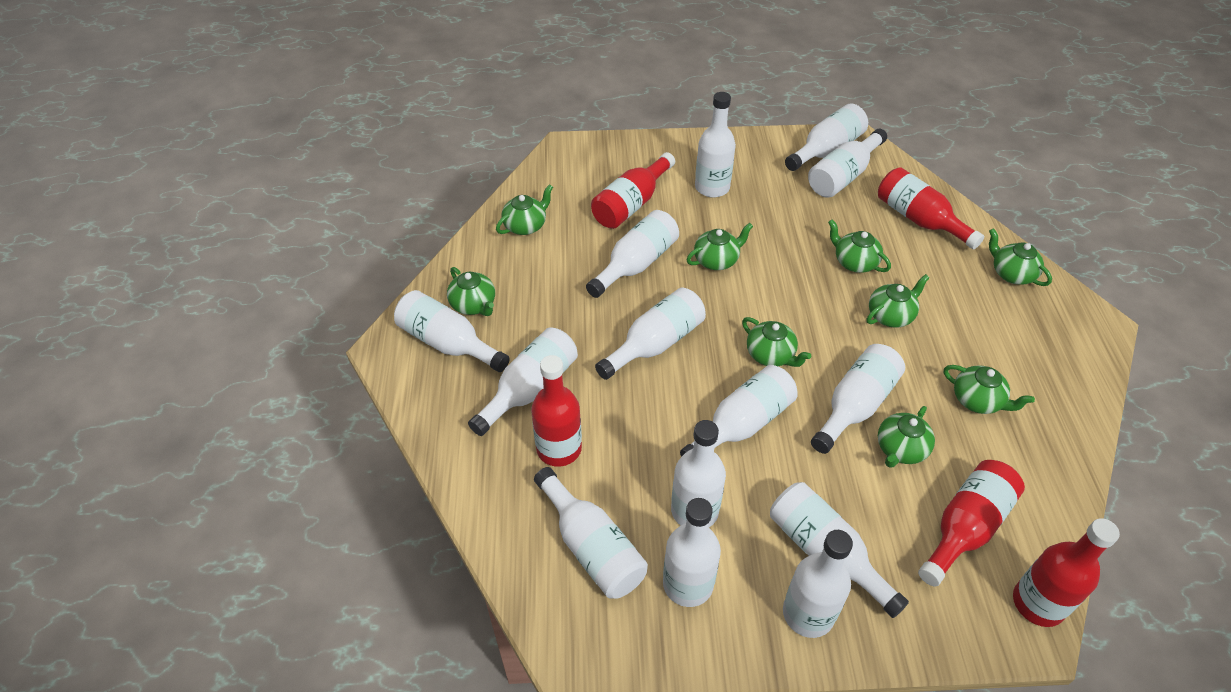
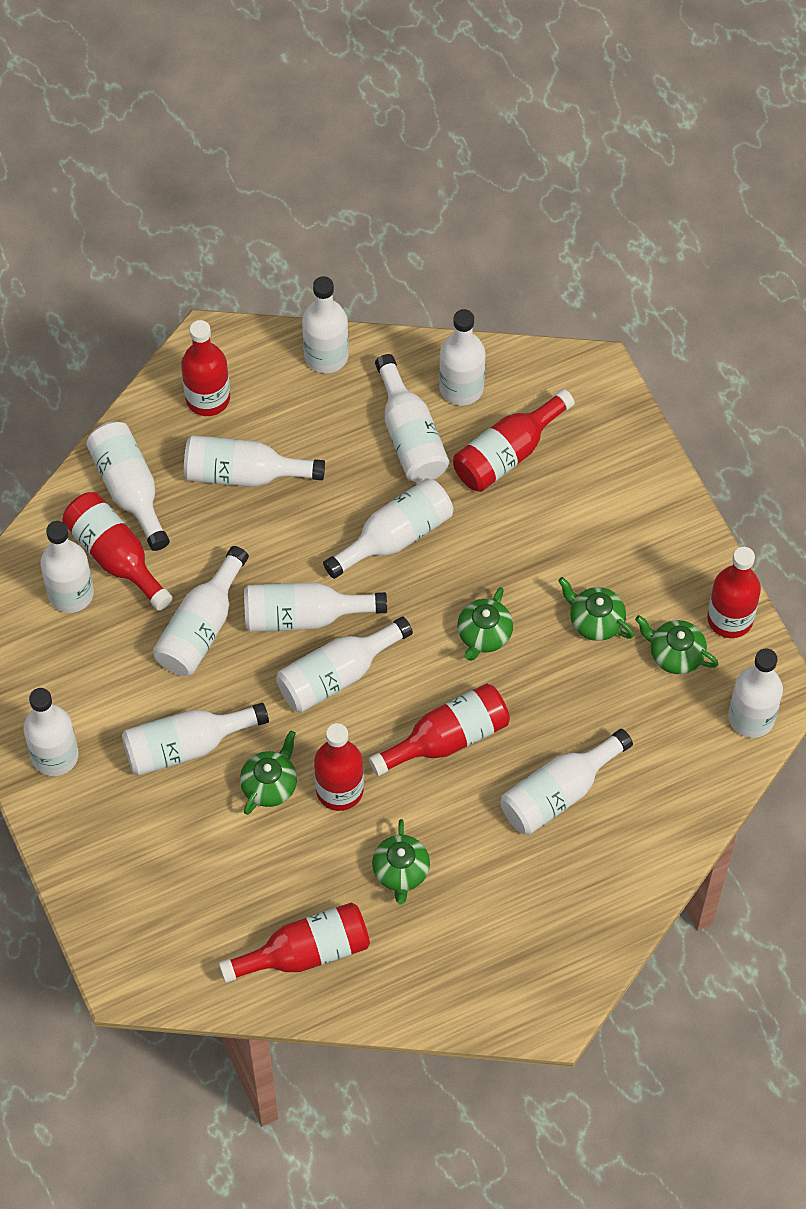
green teapot: 9 -> 5
red bottle: 5 -> 7

